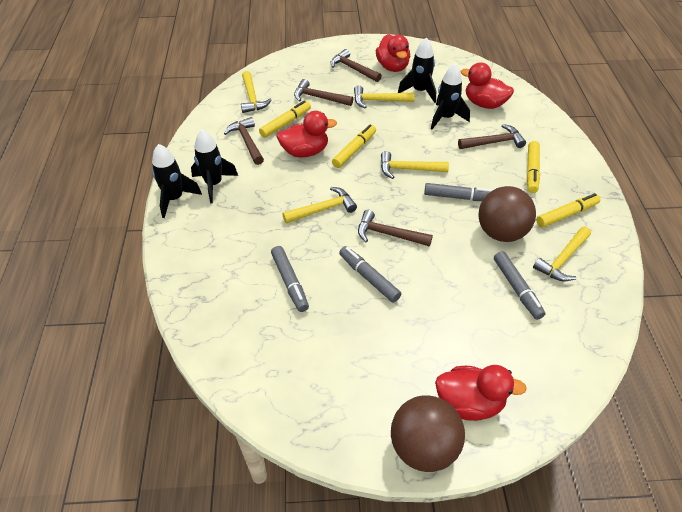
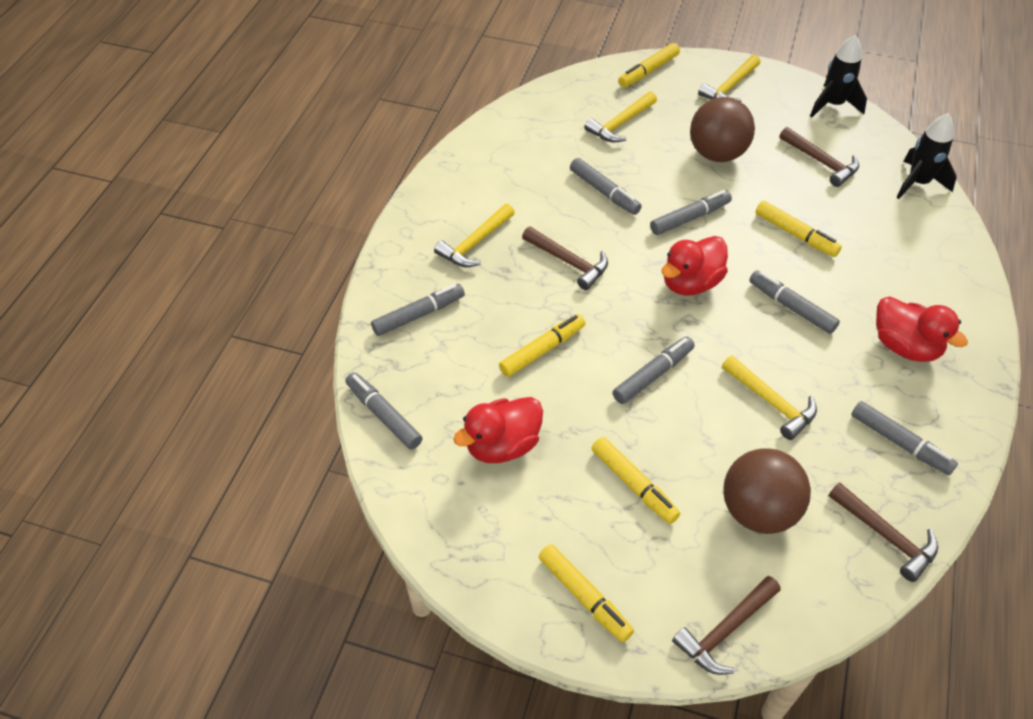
black rocket: 4 -> 2
brown hammer: 5 -> 4
grey marker: 4 -> 7
red duck: 4 -> 3
yellow hammer: 5 -> 4
yellow marker: 4 -> 5

